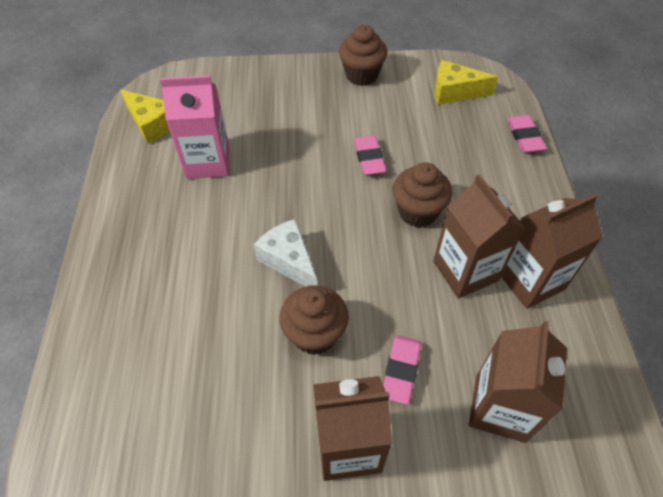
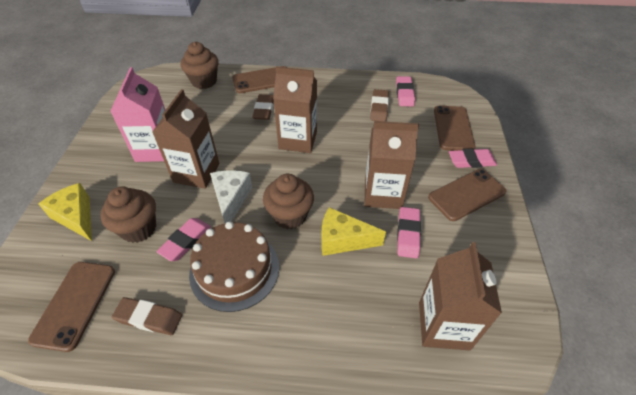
brown cake: 0 -> 1
brown eraser: 0 -> 3
brown phone: 0 -> 4
pink eraser: 3 -> 4

